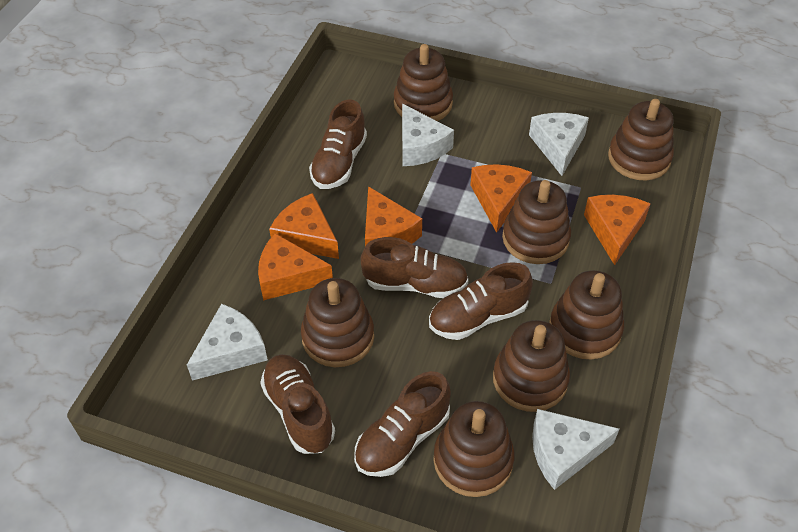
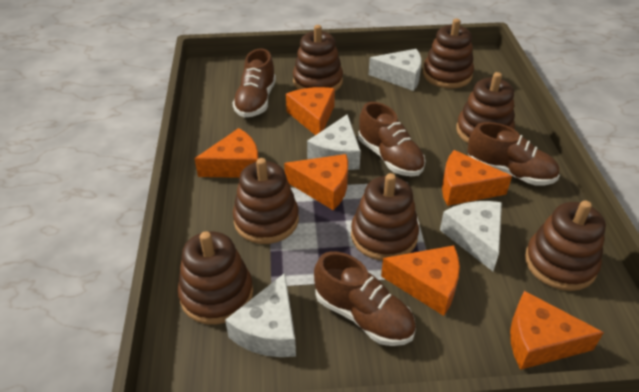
brown shoe: 5 -> 4
orange cheese: 5 -> 6

